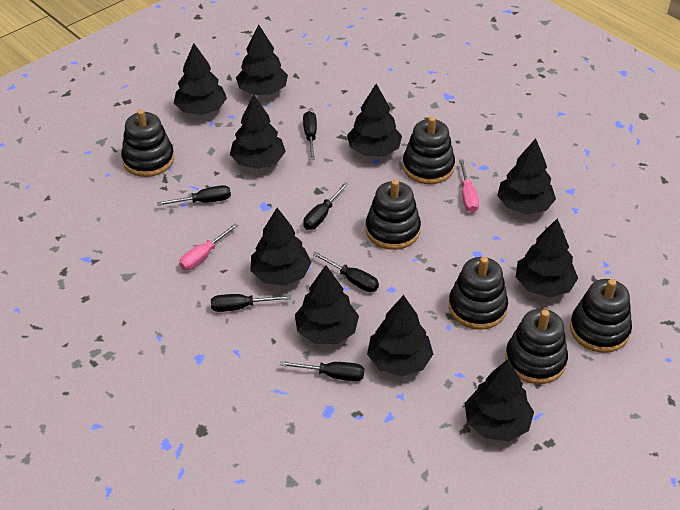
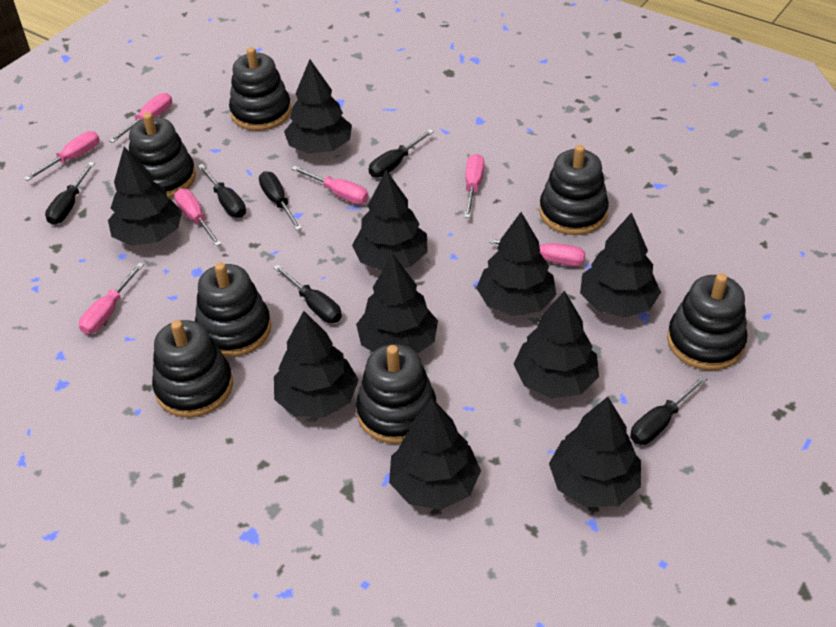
black stacking toy: 6 -> 7
pink screwdriver: 2 -> 7

